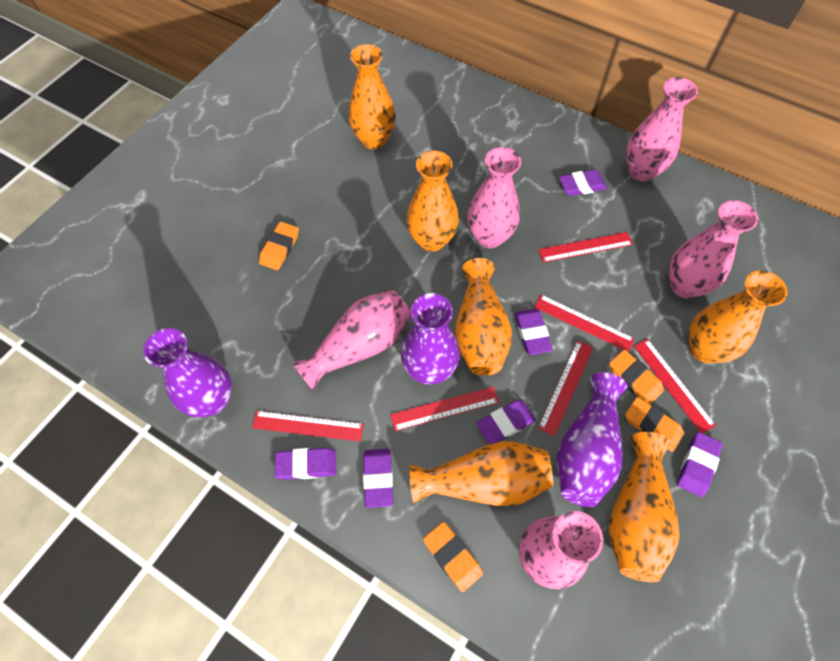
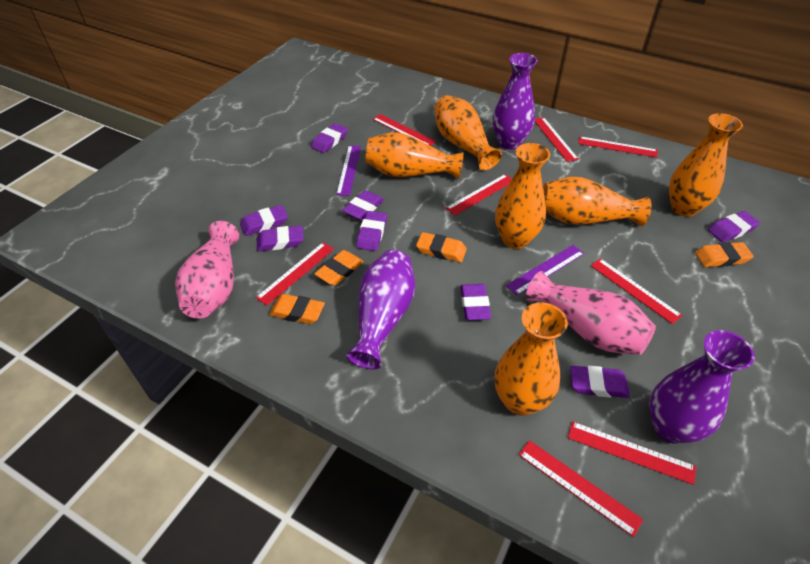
pink vase: 5 -> 2
purple eraser: 6 -> 8
purple ruler: 0 -> 2
red ruler: 6 -> 8

